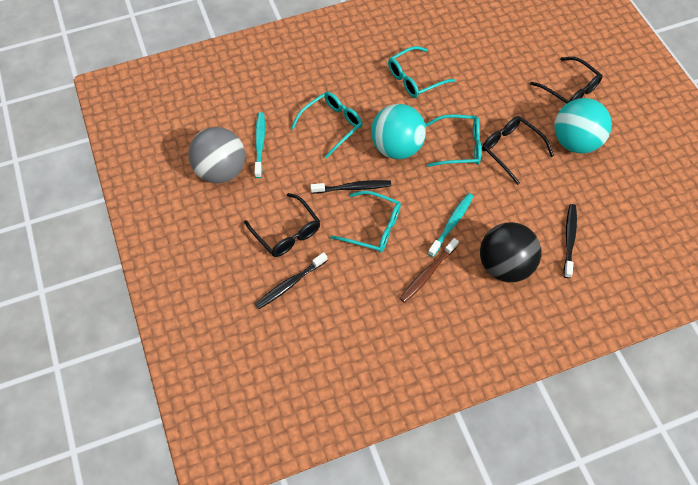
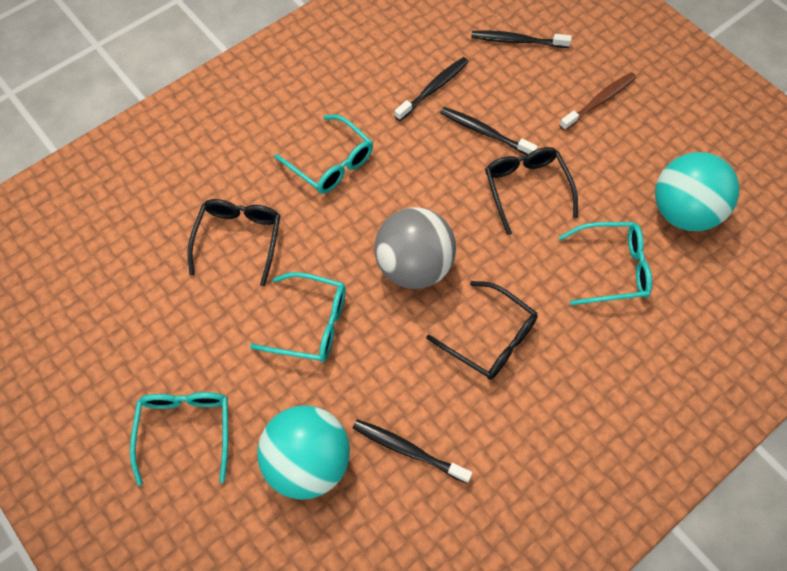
black ball: 1 -> 0
black toothbrush: 3 -> 4
turquoise toothbrush: 2 -> 0

